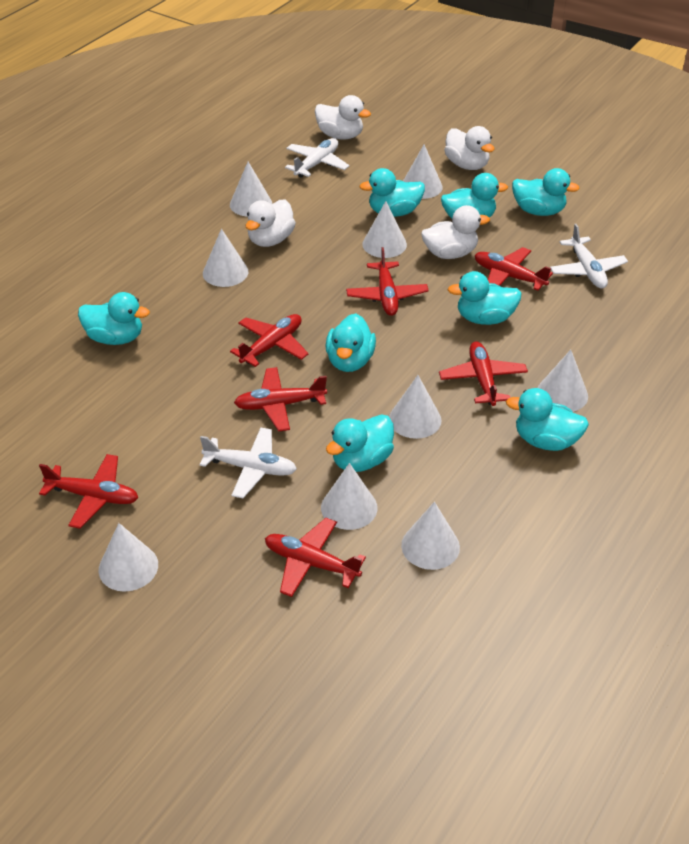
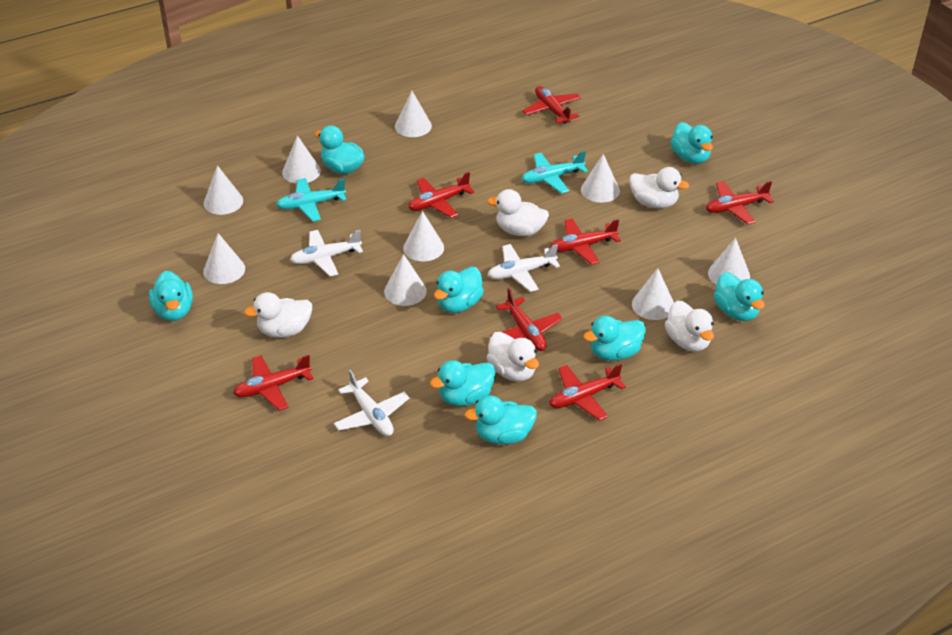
turquoise plane: 0 -> 2
white duck: 4 -> 5

